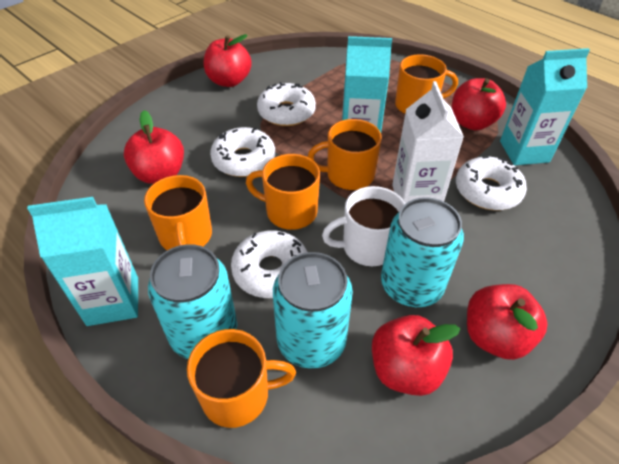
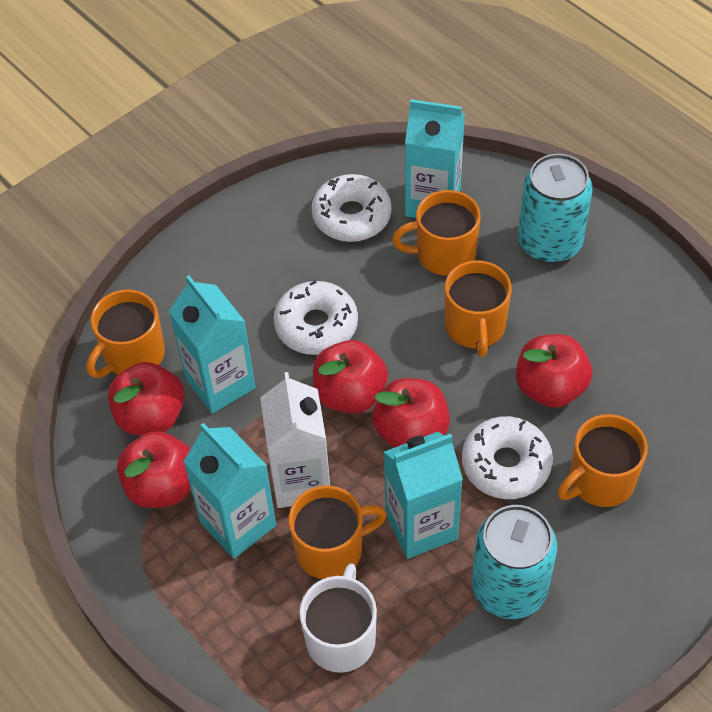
turquoise can: 3 -> 2
turquoise carton: 3 -> 4
white donut: 4 -> 3

